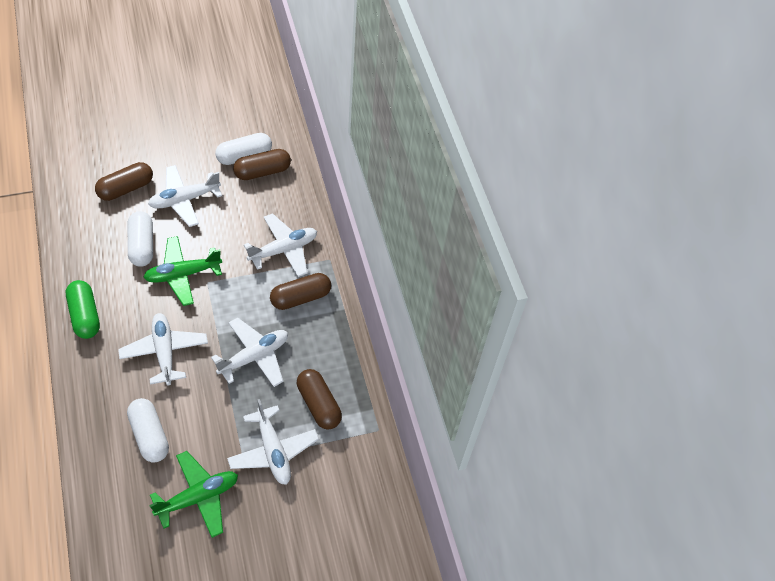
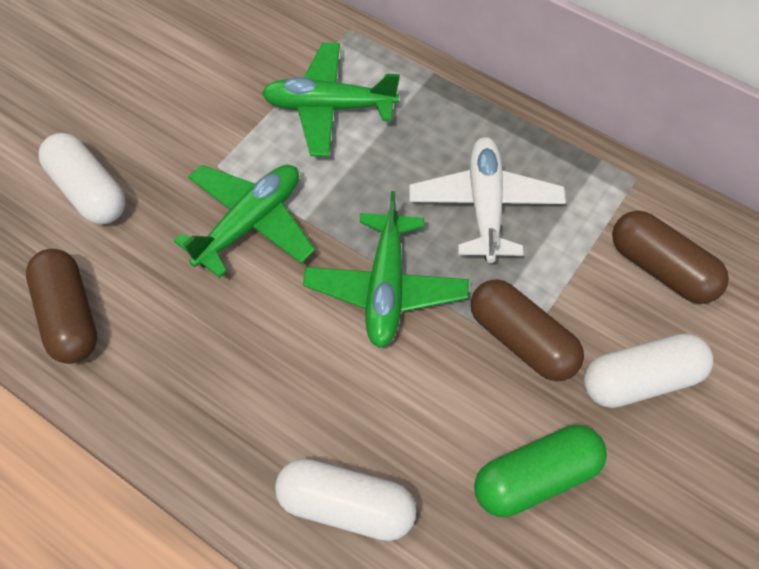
brown capsule: 4 -> 3
green plane: 2 -> 3
white plane: 5 -> 1

